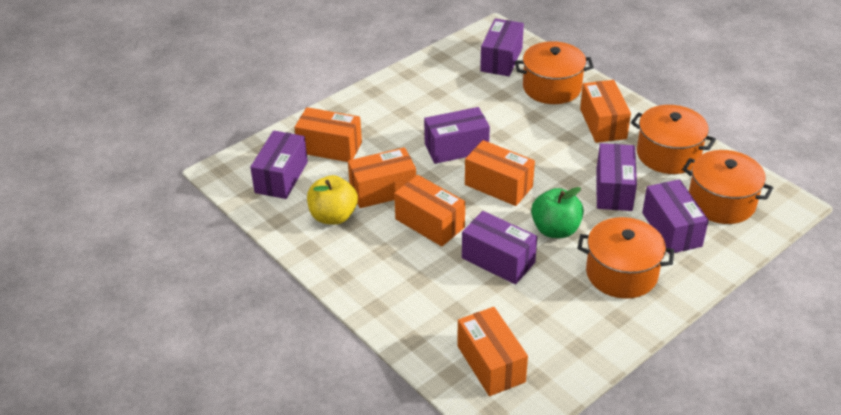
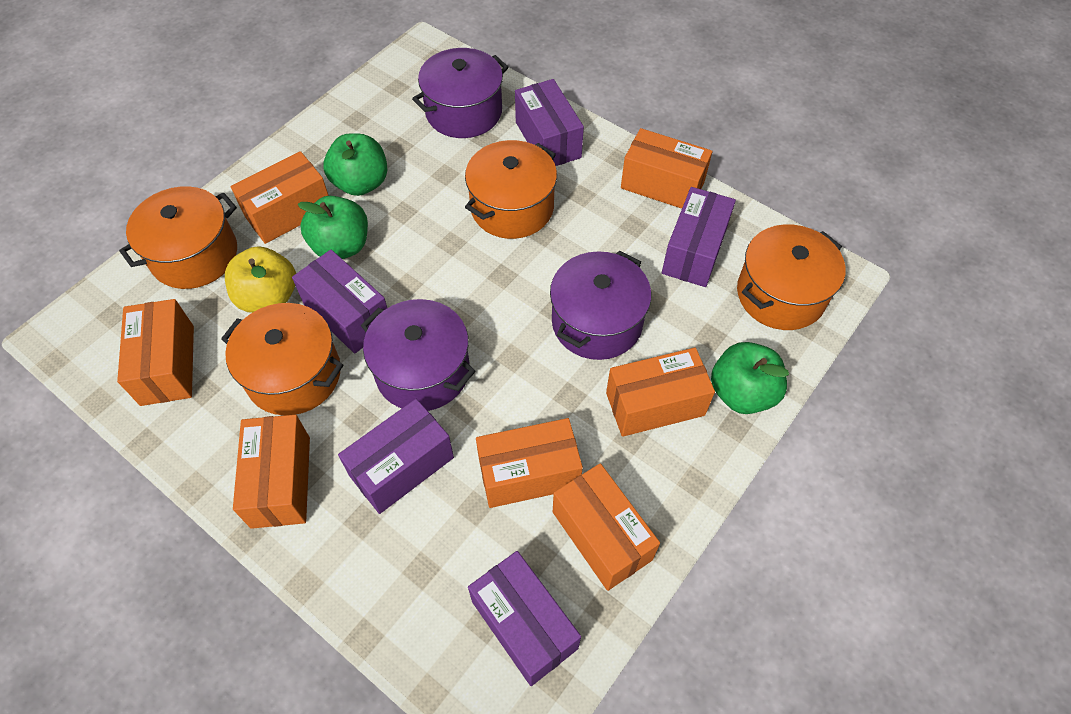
green apple: 1 -> 3
orange box: 6 -> 7
purple box: 6 -> 5
purple pot: 0 -> 3

